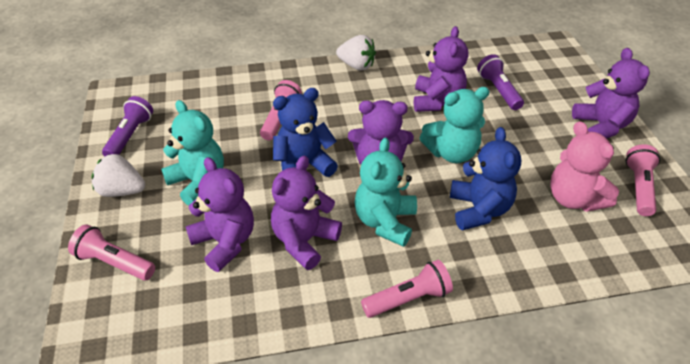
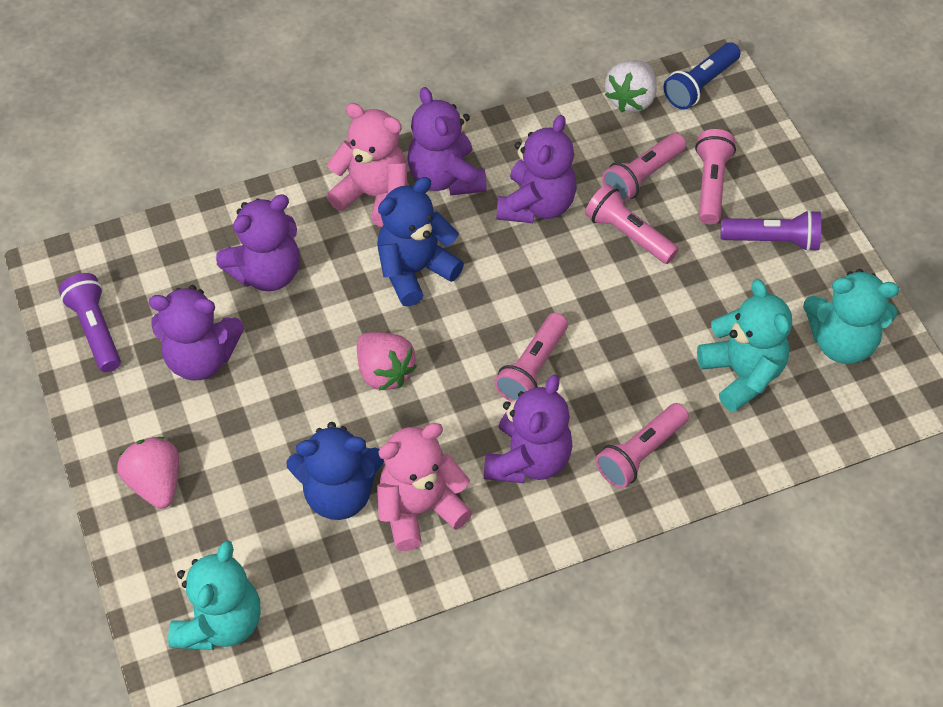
blue flashlight: 0 -> 1
pink flashlight: 4 -> 5
pink strawberry: 0 -> 2
pink teddy bear: 1 -> 2
white strawberry: 2 -> 1

